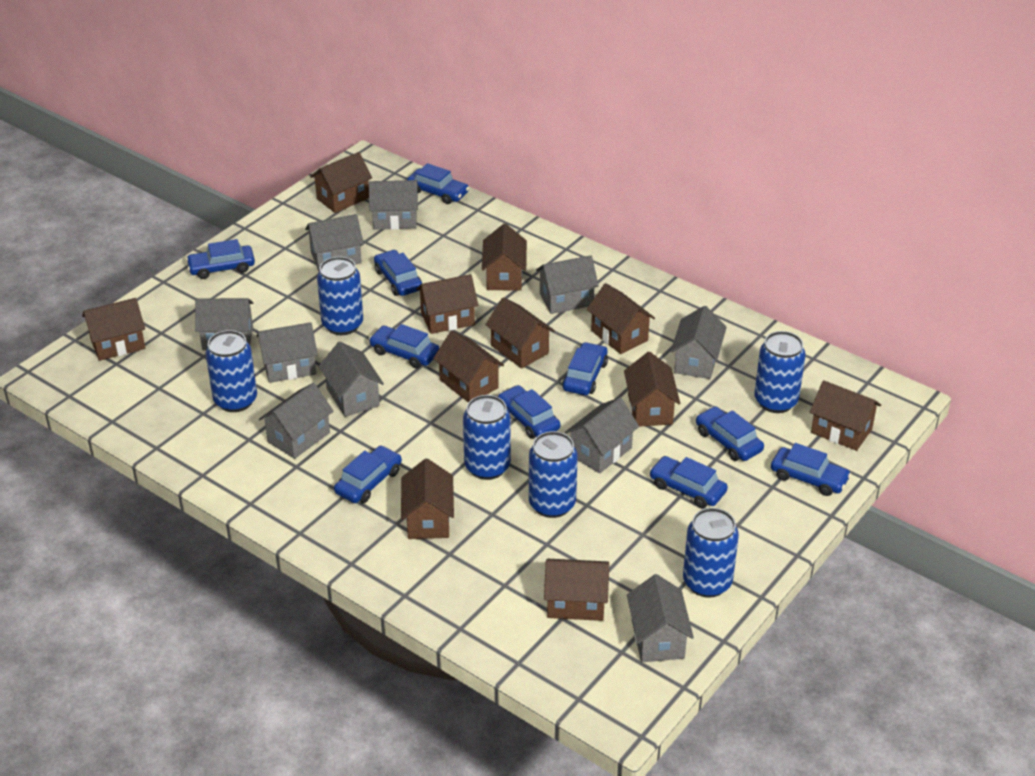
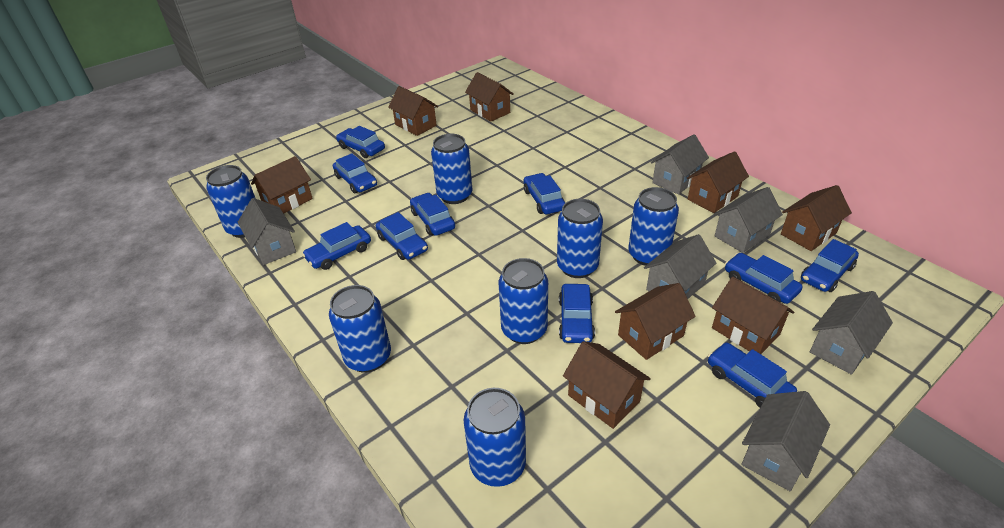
blue can: 6 -> 7
brown house: 11 -> 8
grey house: 10 -> 6

